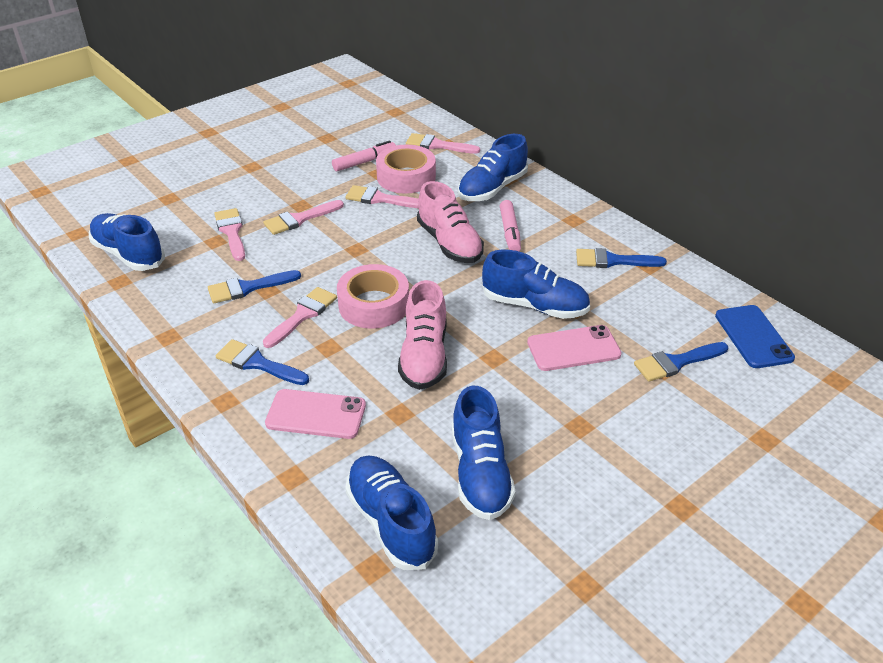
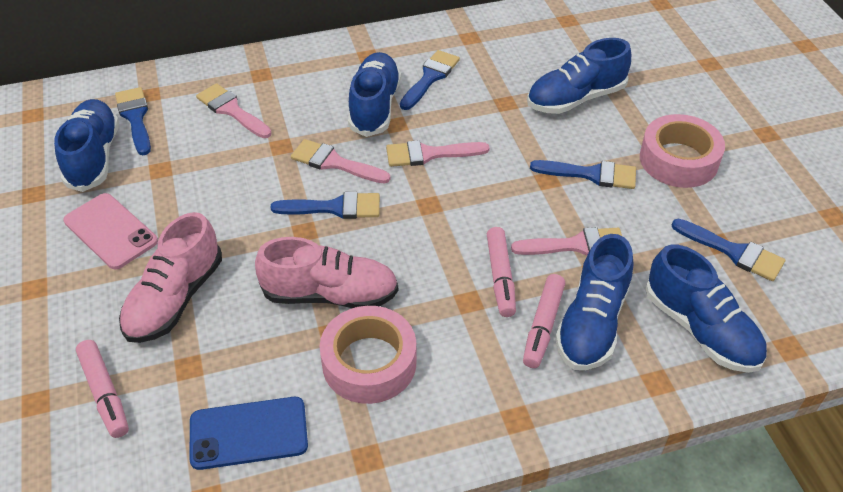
blue brush: 4 -> 5
pink brush: 5 -> 4
pink marker: 2 -> 3
pink phone: 2 -> 1

